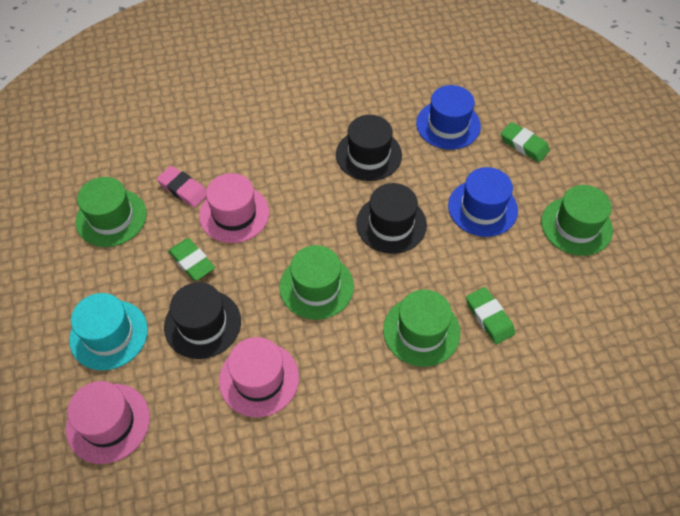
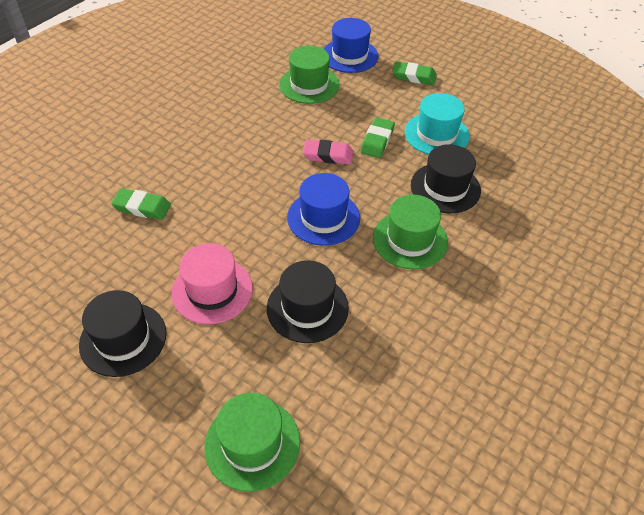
green hat: 4 -> 3
pink hat: 3 -> 1

